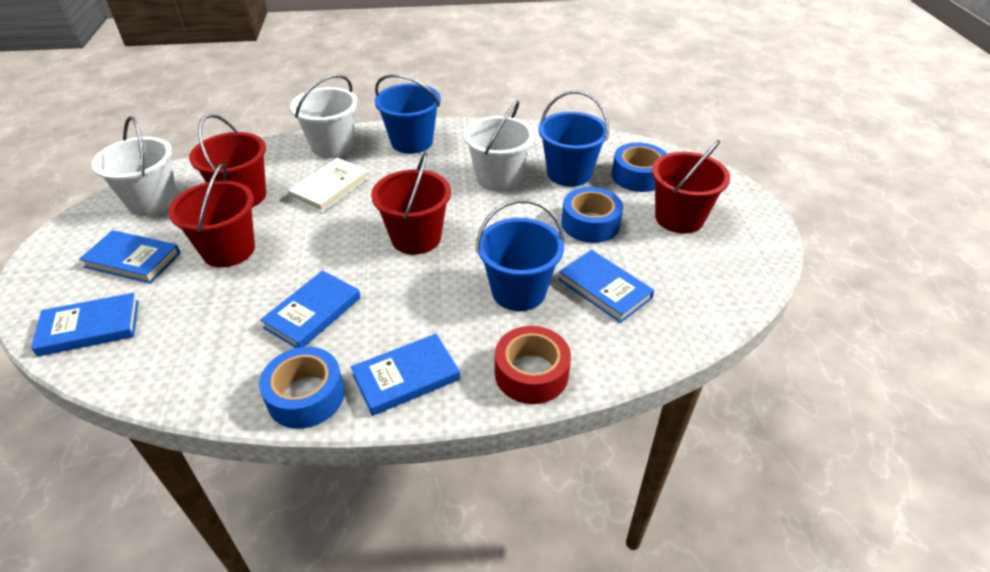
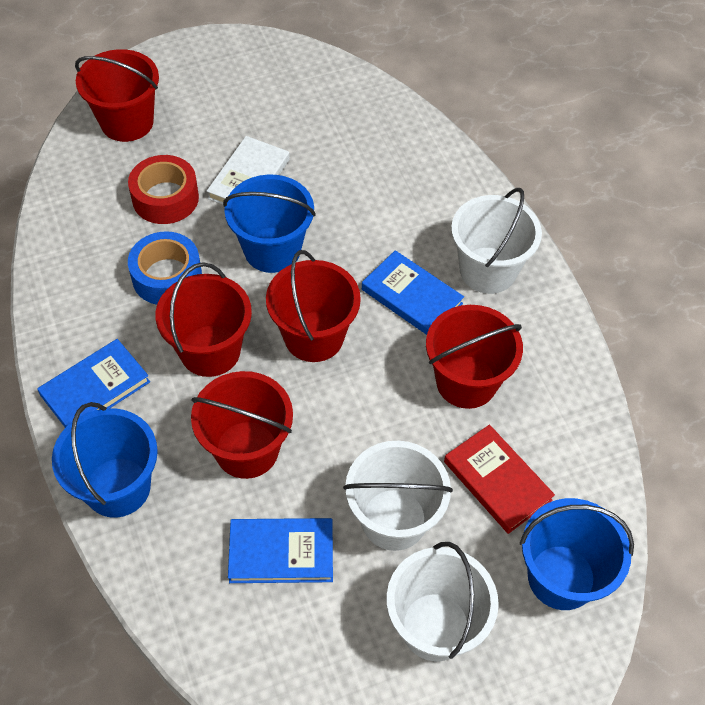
blue book: 5 -> 3
blue tape: 3 -> 1
red book: 0 -> 1
red bucket: 4 -> 5

